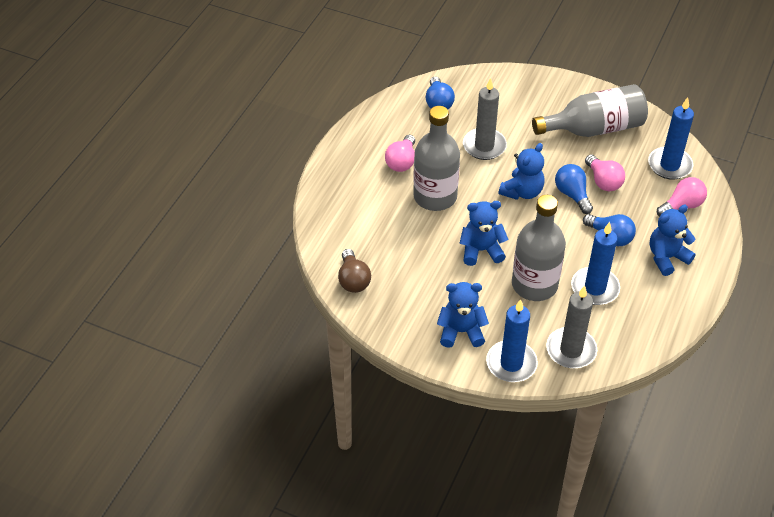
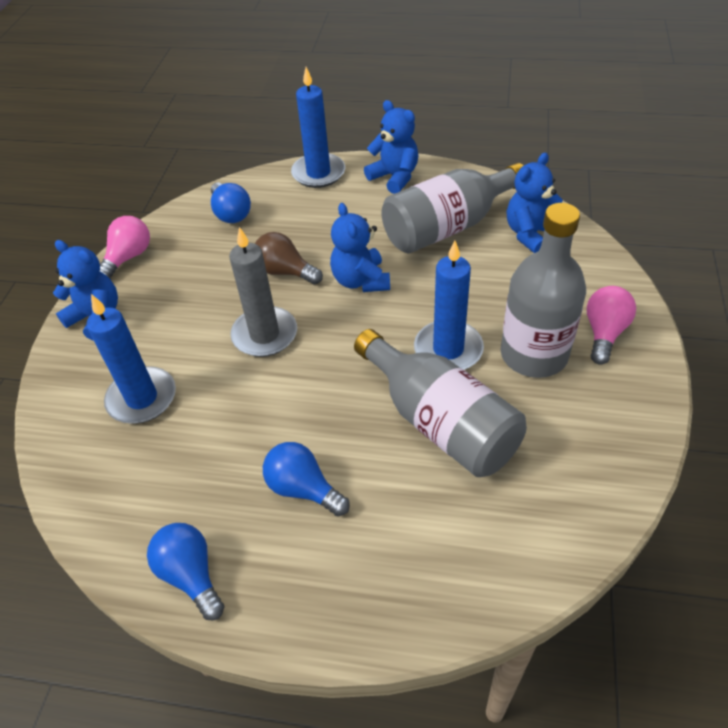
grey candle: 2 -> 1
pink light bulb: 3 -> 2

